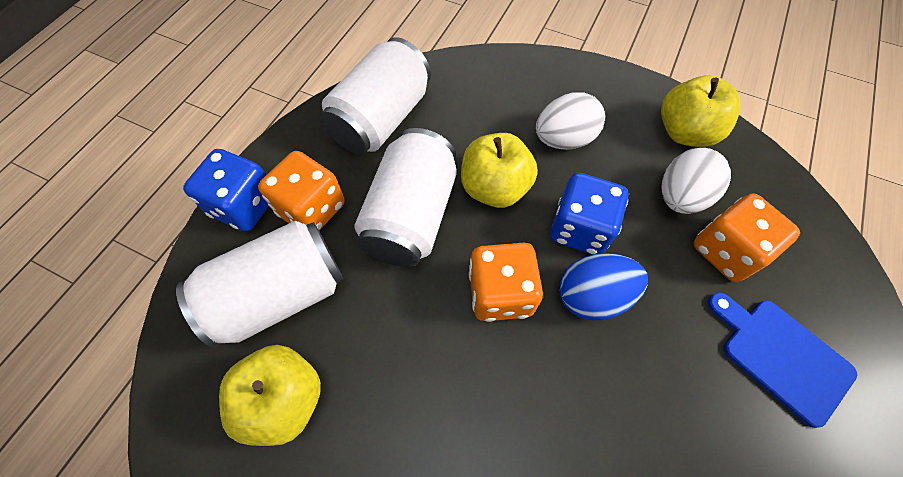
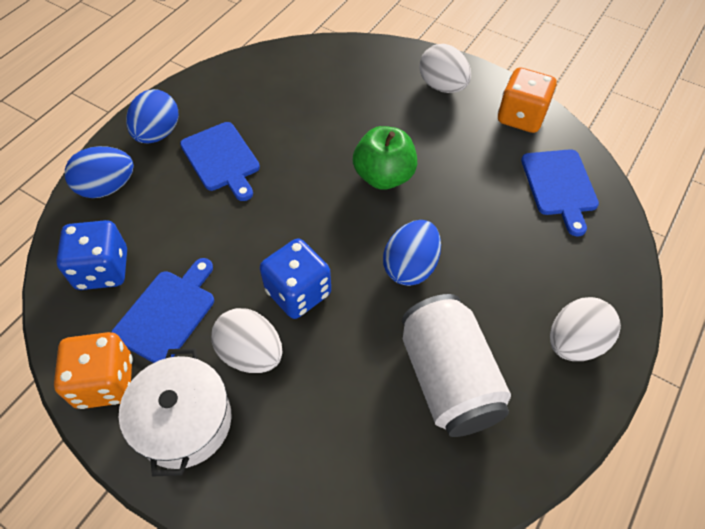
blue cutting board: 1 -> 3
blue egg: 1 -> 3
green apple: 0 -> 1
orange dice: 3 -> 2
white can: 3 -> 1
white egg: 2 -> 3
white pot: 0 -> 1
yellow apple: 3 -> 0

